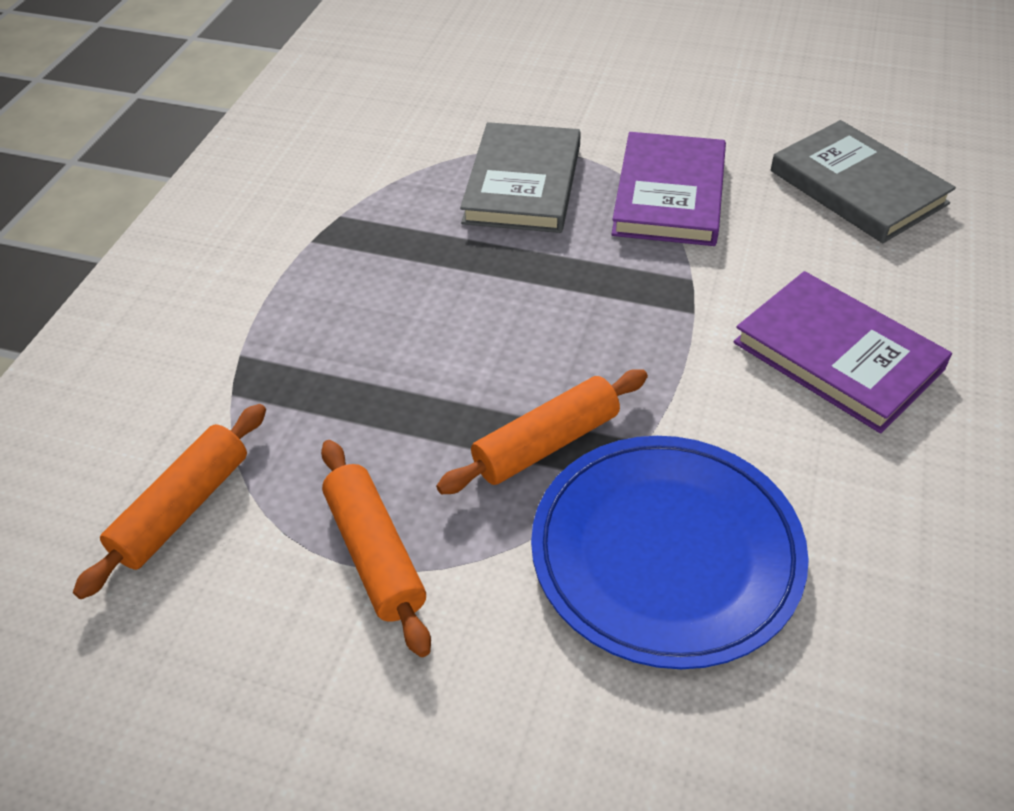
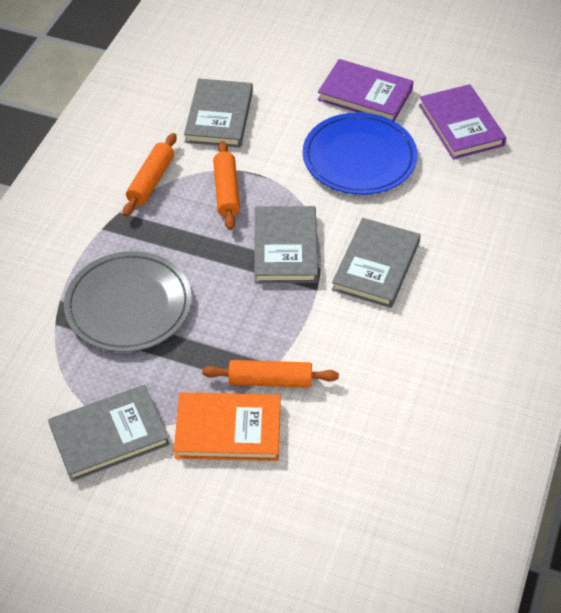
grey book: 2 -> 4
grey plate: 0 -> 1
orange book: 0 -> 1

